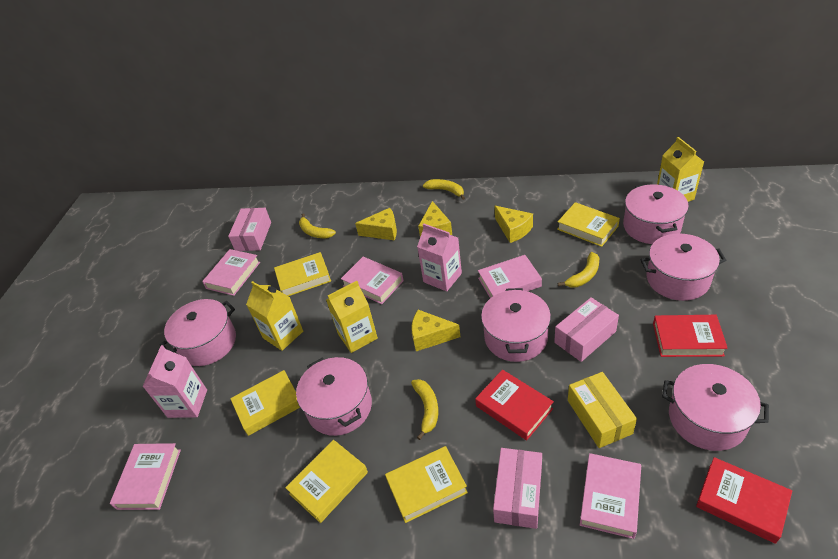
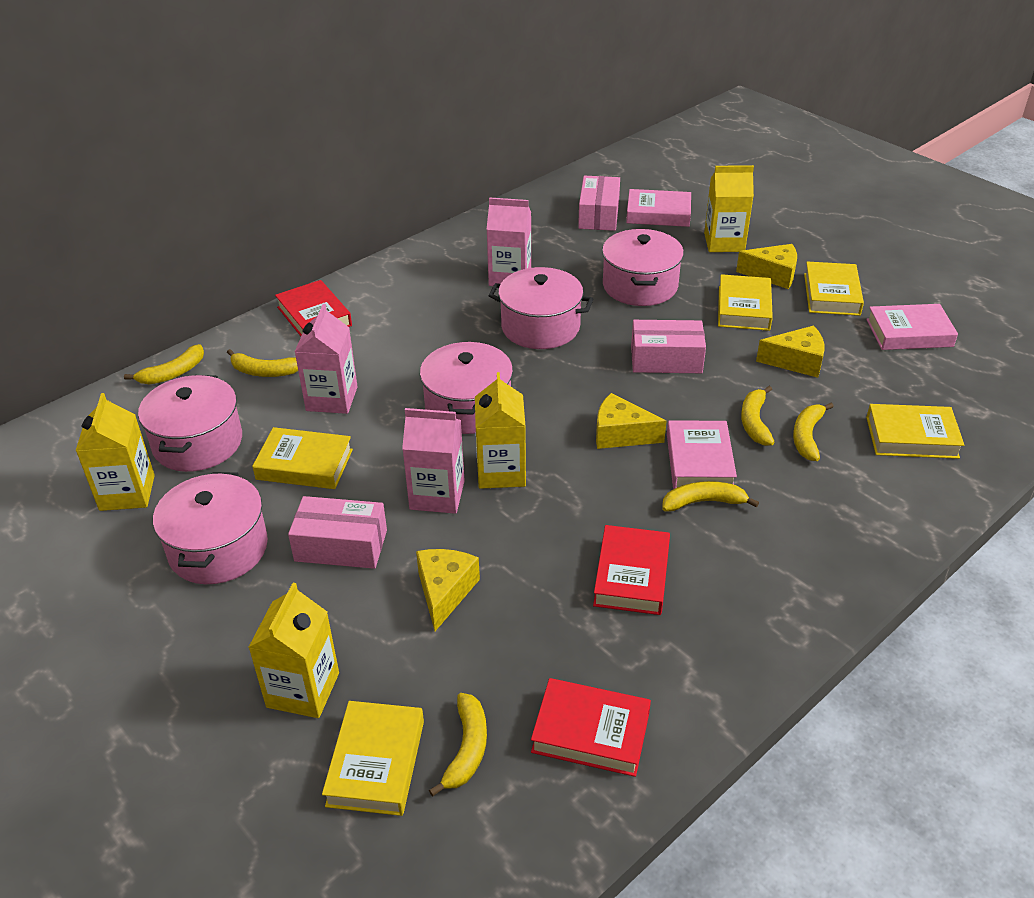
pink book: 5 -> 3
pink carton: 2 -> 3
pink pot: 6 -> 5
yellow banana: 4 -> 6
yellow box: 1 -> 0
yellow carton: 3 -> 4

